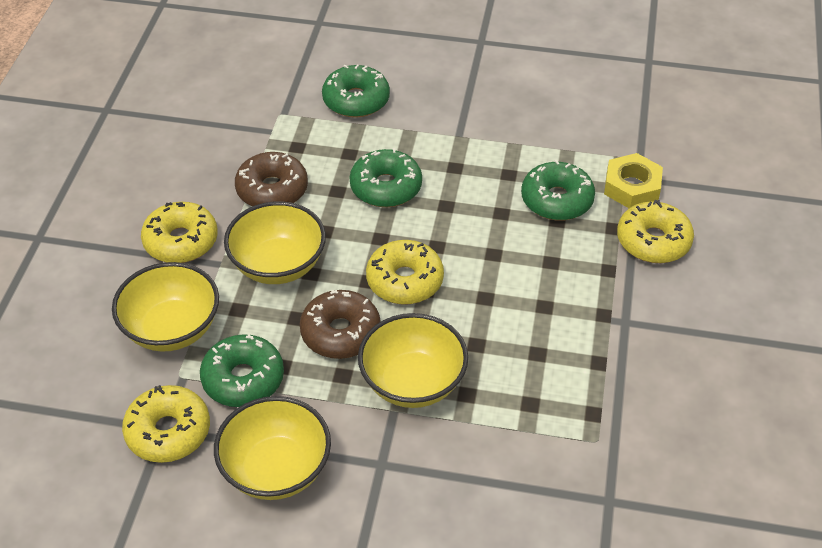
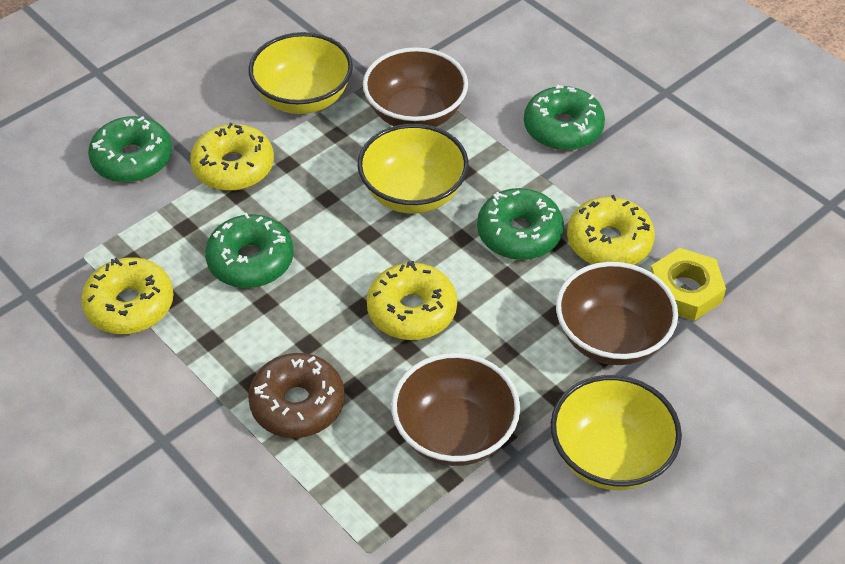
brown bowl: 0 -> 3
brown donut: 2 -> 1
yellow bowl: 4 -> 3

